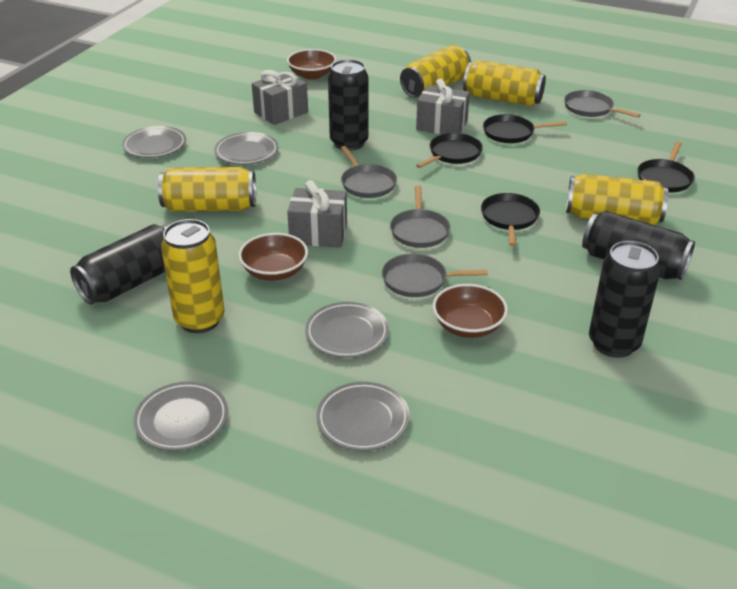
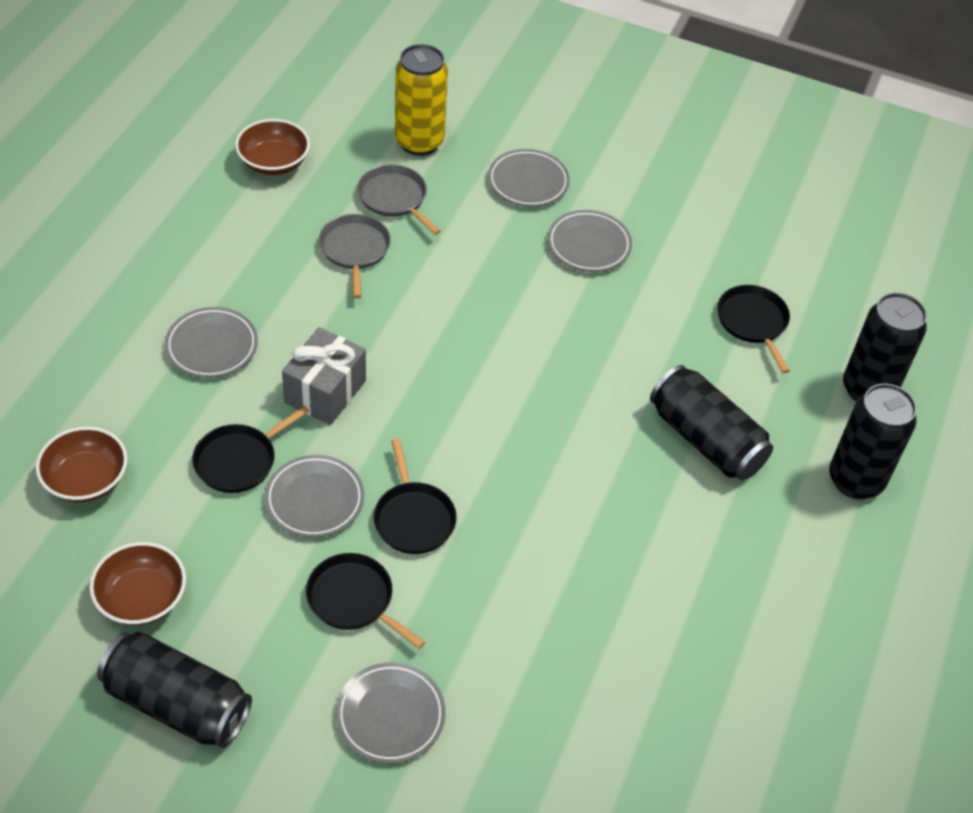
grey gift: 3 -> 1
grey pan: 4 -> 2
yellow can: 5 -> 1

